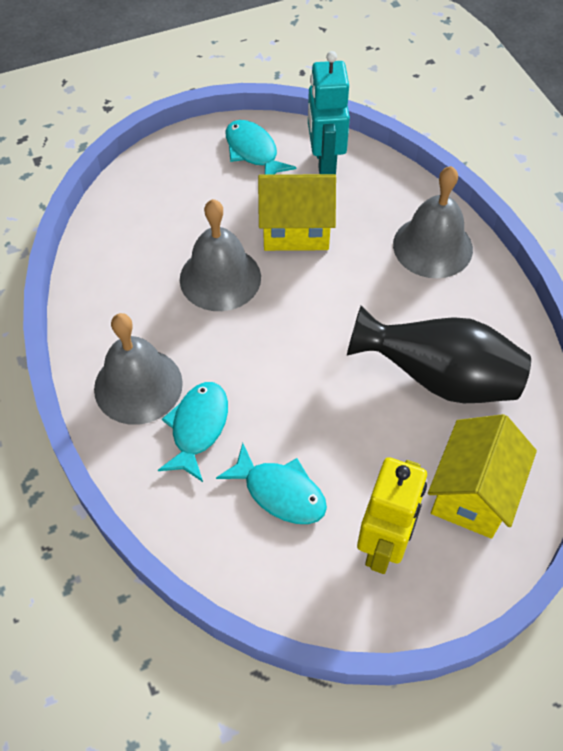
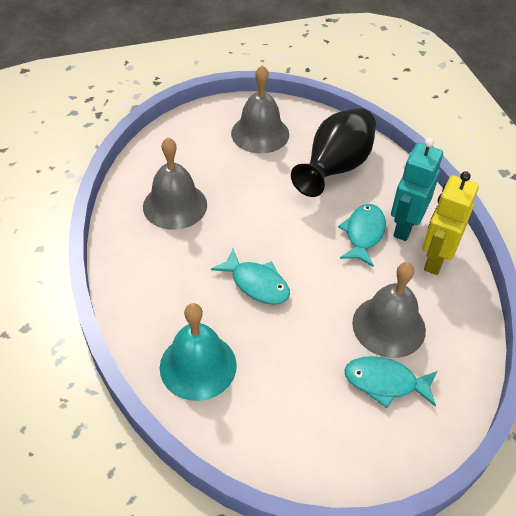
turquoise bell: 0 -> 1
yellow house: 2 -> 0

